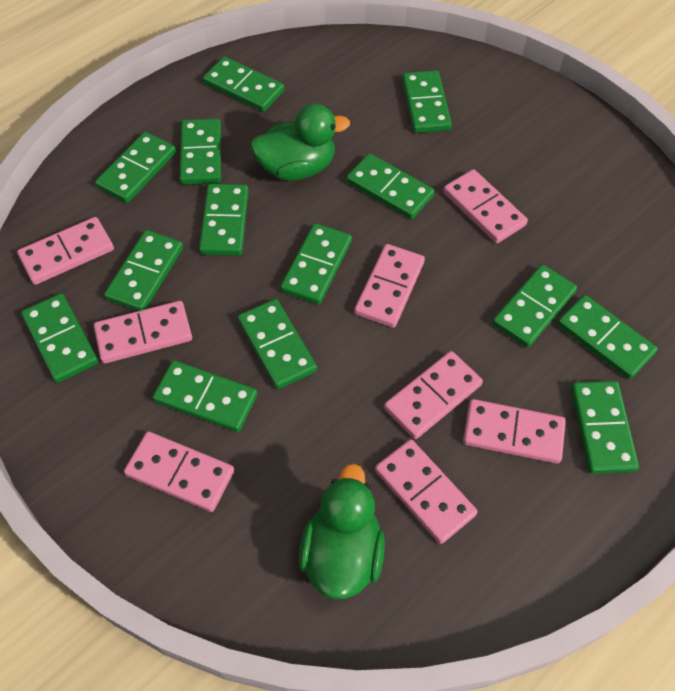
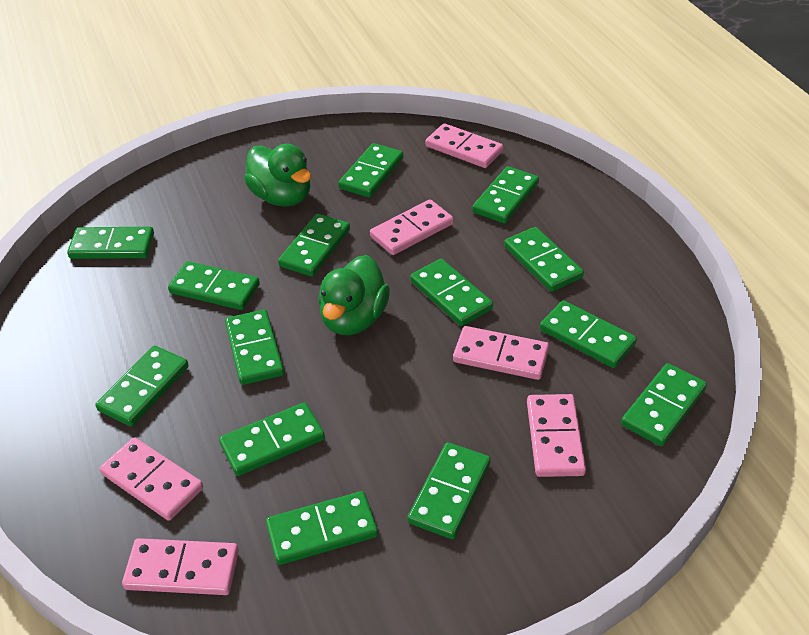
pink domino: 8 -> 6

